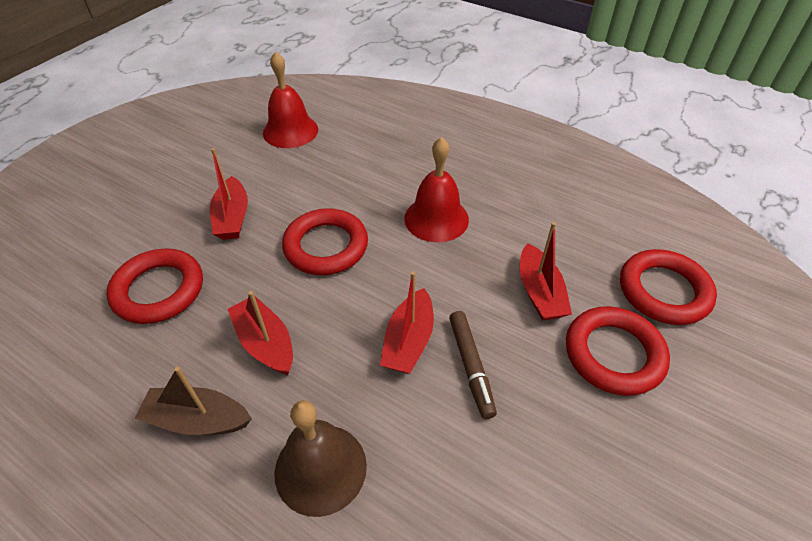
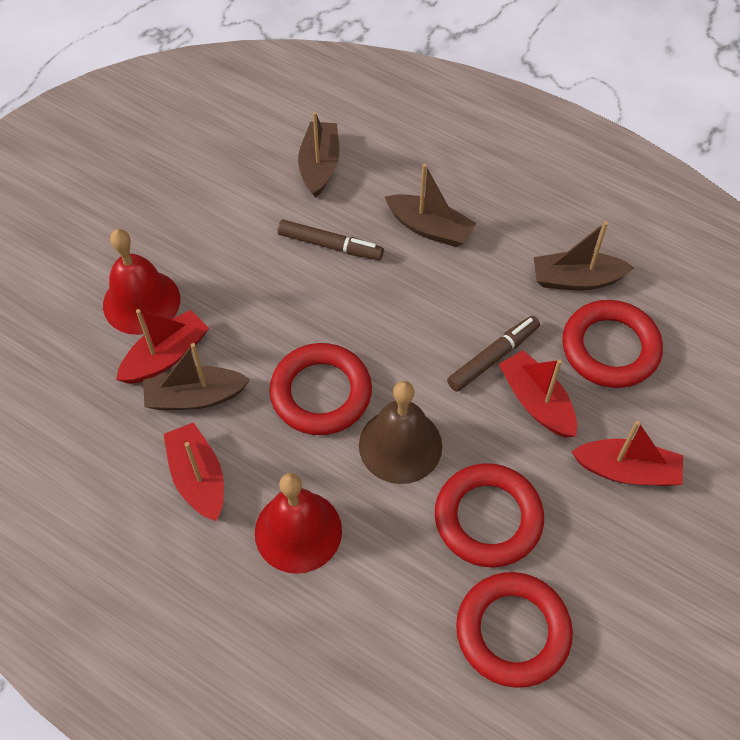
brown boat: 1 -> 4
brown marker: 1 -> 2

